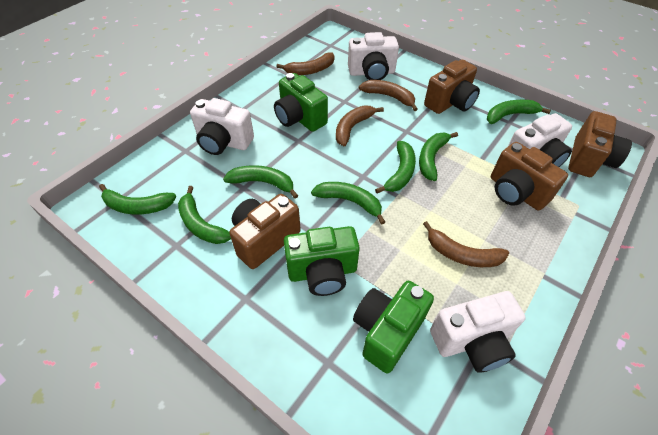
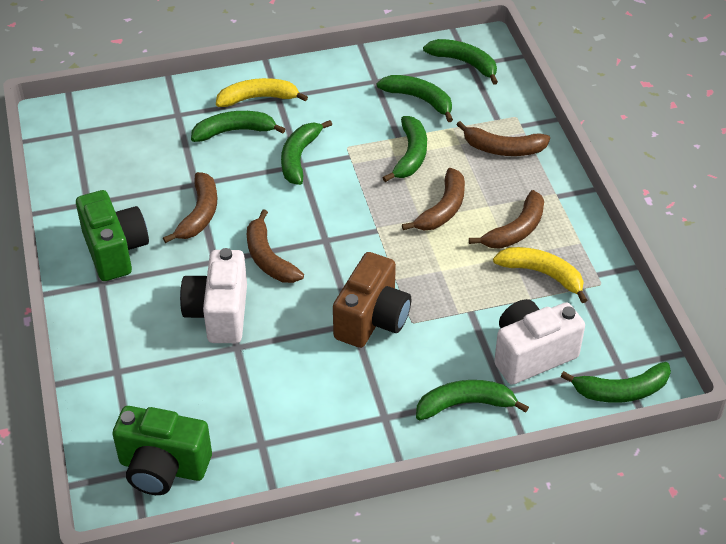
brown banana: 4 -> 5
brown camera: 4 -> 1
green camera: 3 -> 2
white camera: 4 -> 2
yellow banana: 0 -> 2

